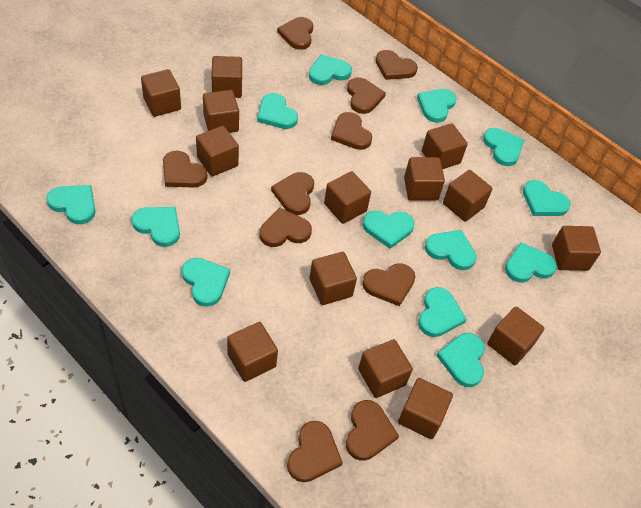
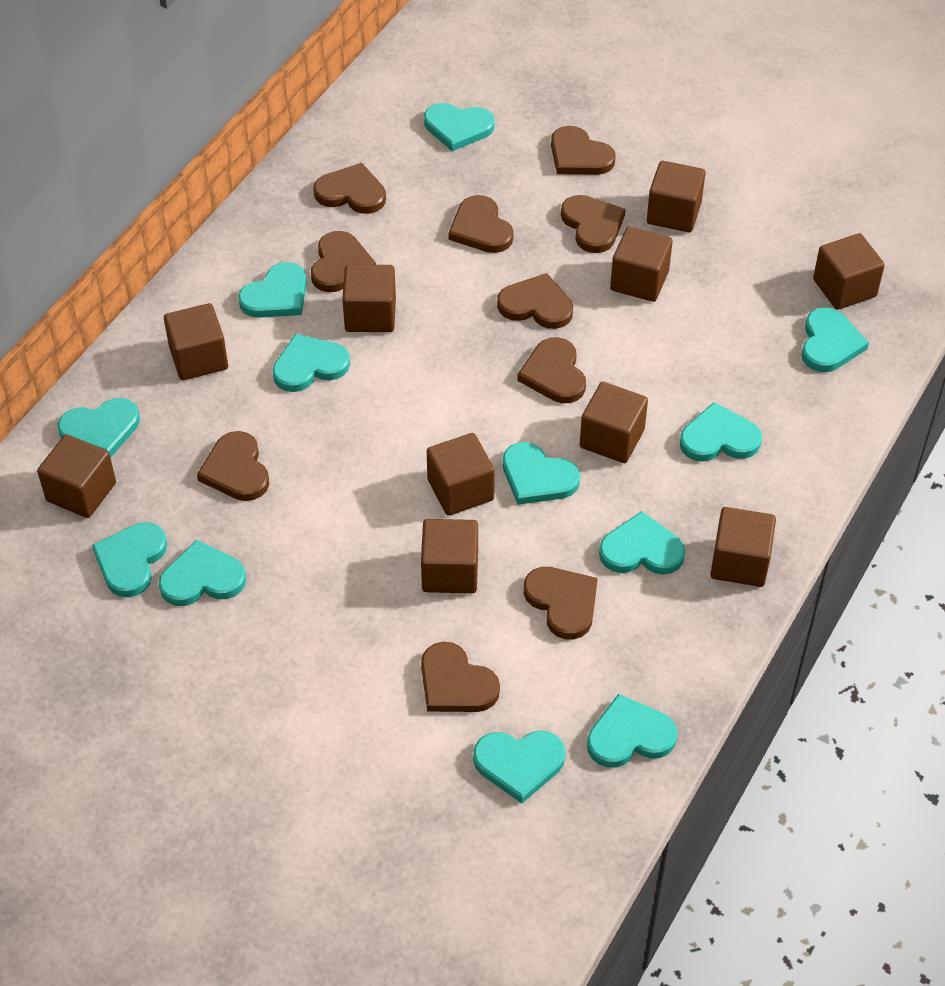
brown cube: 14 -> 10
turquoise heart: 13 -> 12

